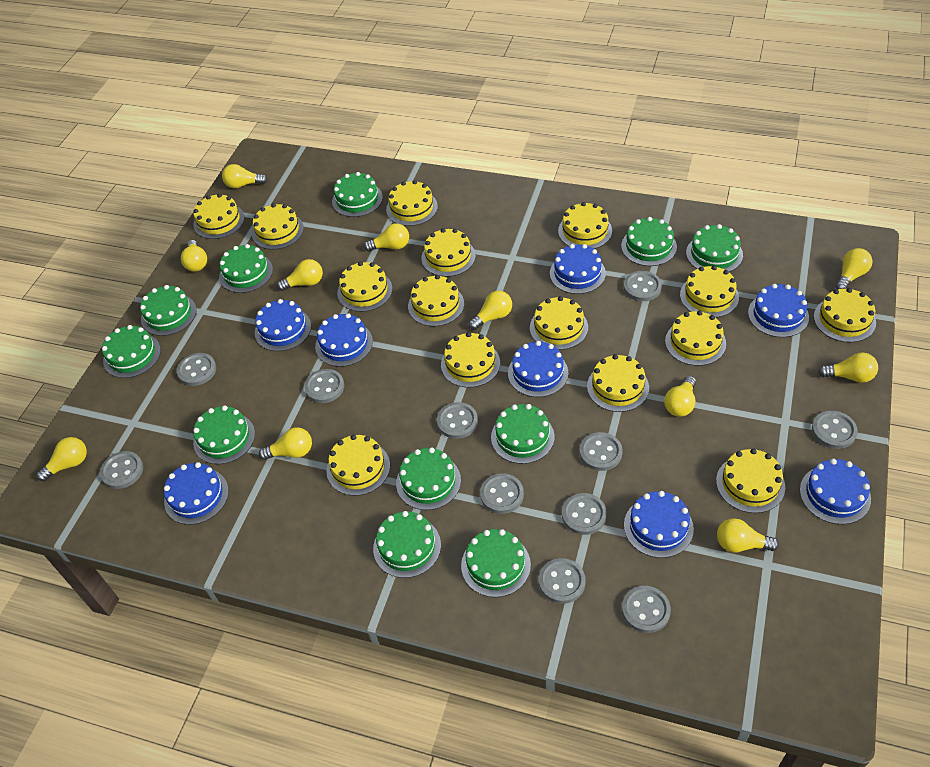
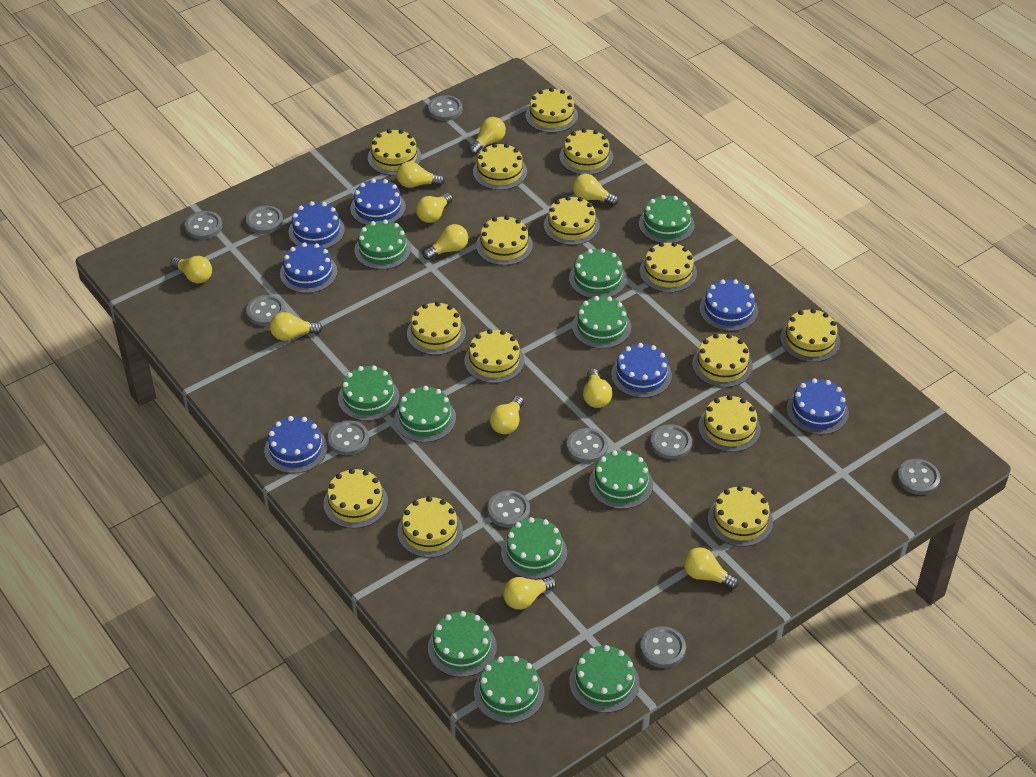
blue cake: 8 -> 7
grey button: 11 -> 10

